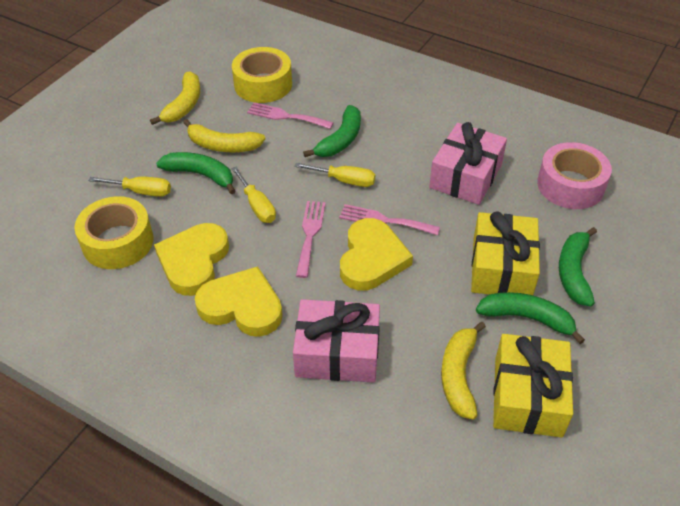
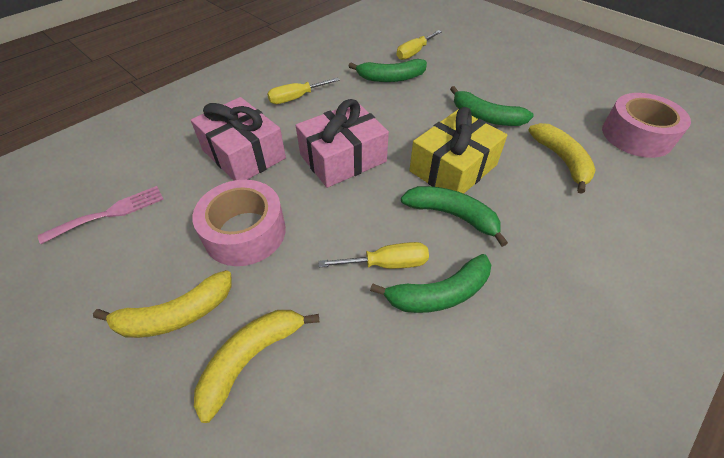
pink fork: 3 -> 1
pink tape: 1 -> 2
yellow gift: 2 -> 1
yellow heart: 3 -> 0
yellow tape: 2 -> 0

